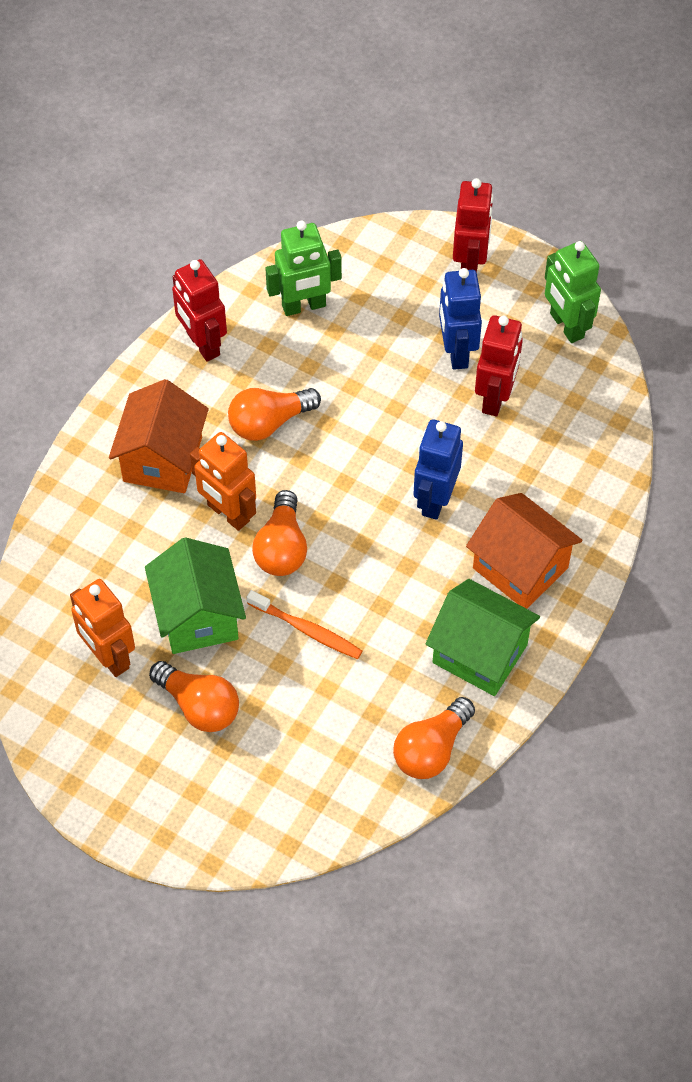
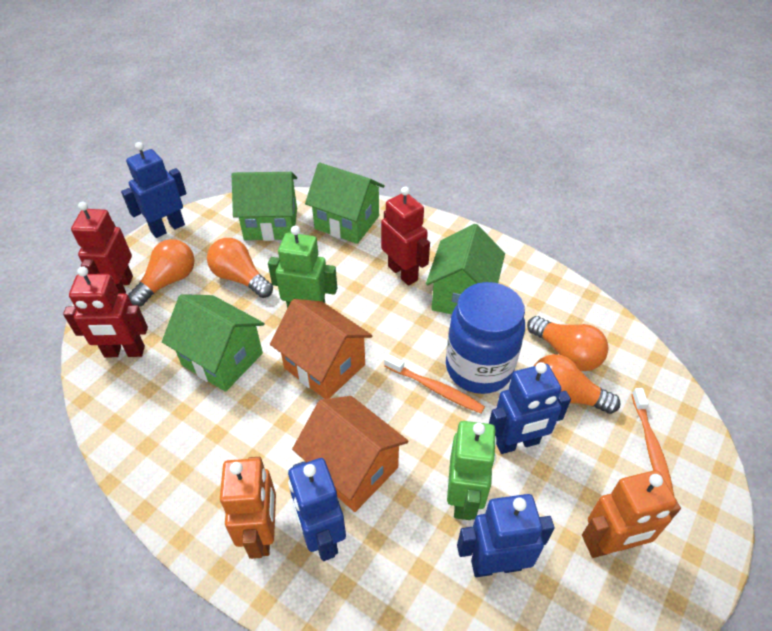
blue jar: 0 -> 1
blue robot: 2 -> 4
green house: 2 -> 4
orange toothbrush: 1 -> 2

